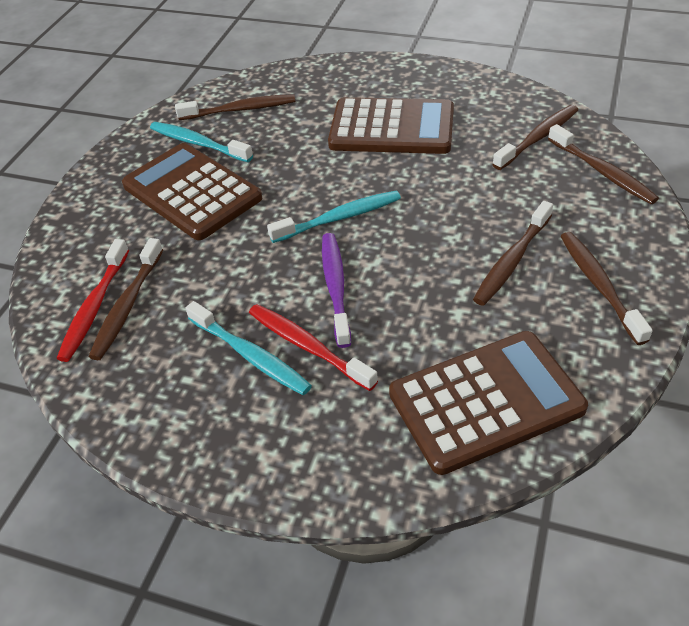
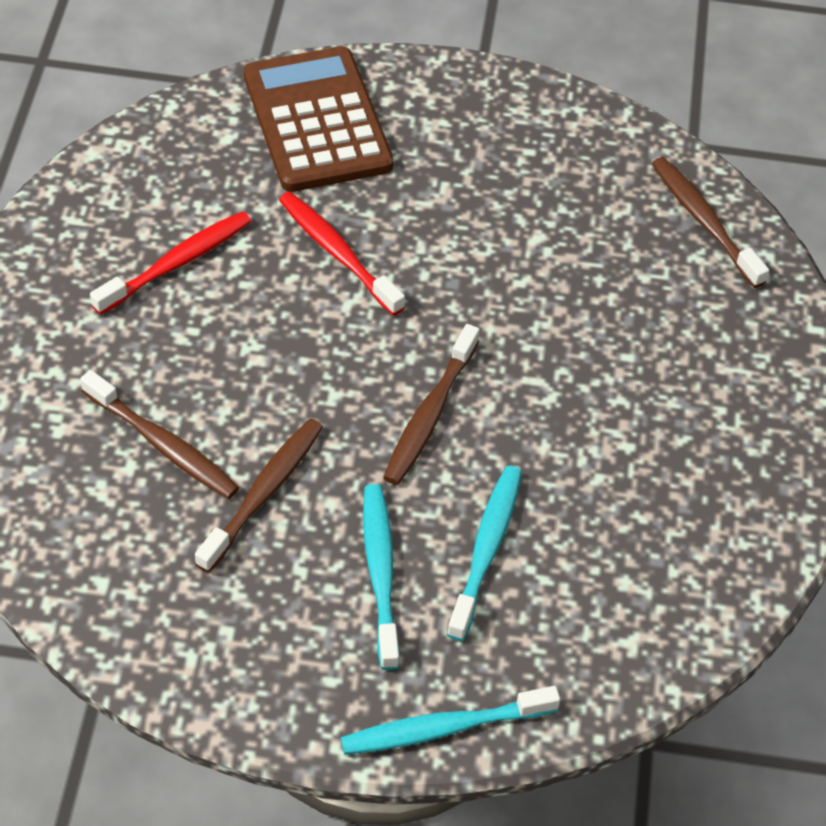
brown calculator: 3 -> 1
brown toothbrush: 6 -> 4
purple toothbrush: 1 -> 0

